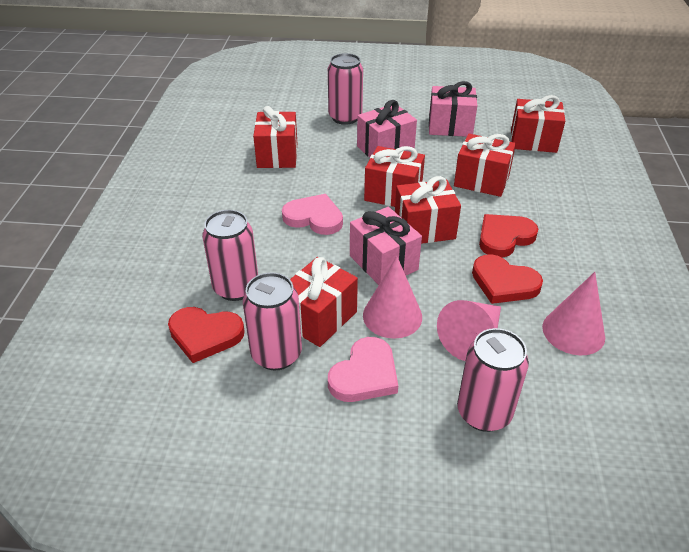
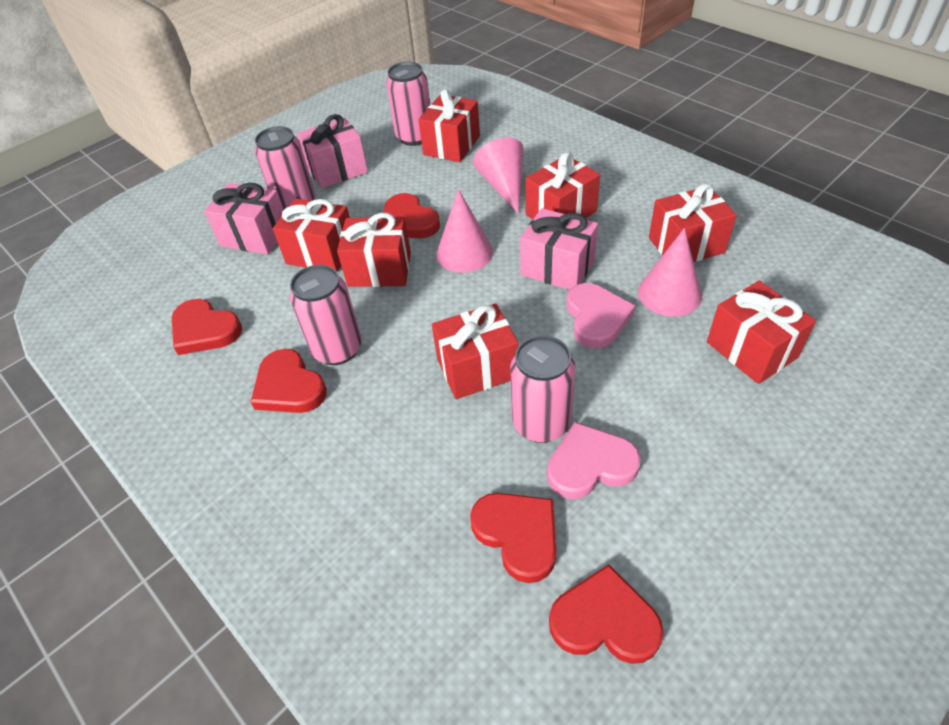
red gift: 6 -> 7
red heart: 3 -> 5

